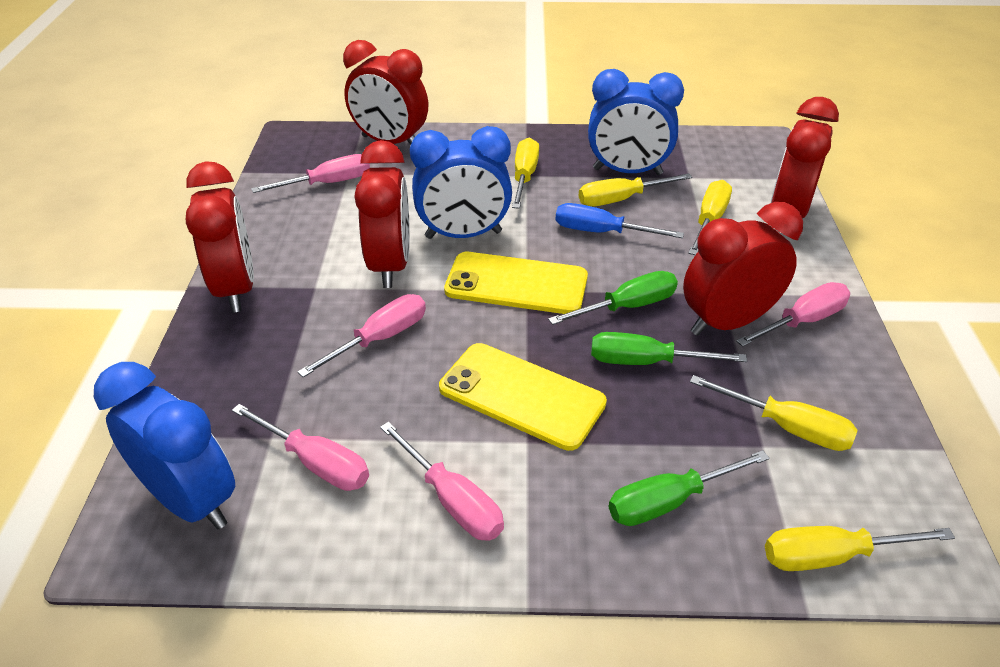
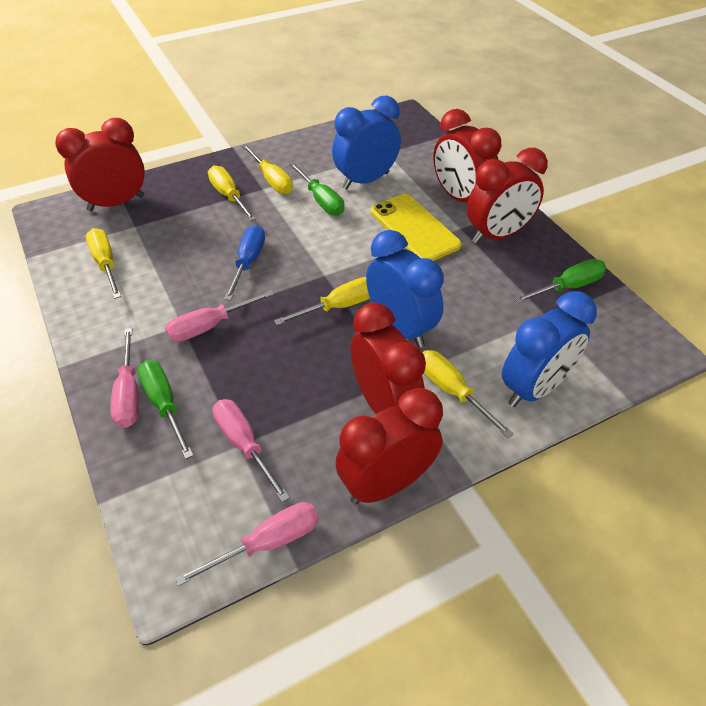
pink screwdriver: 5 -> 4
yellow phone: 2 -> 1

